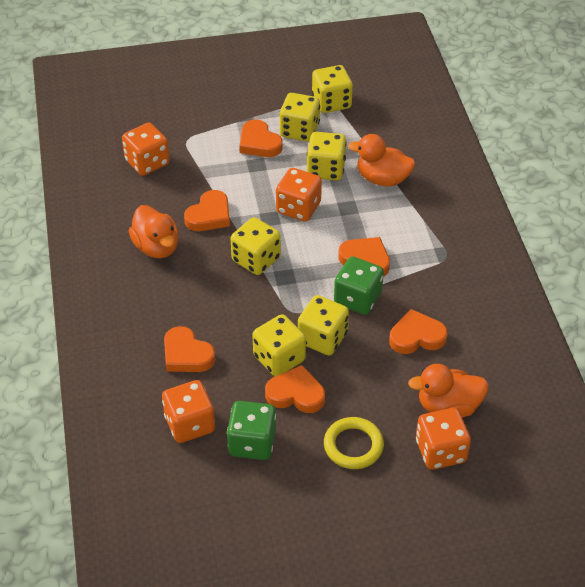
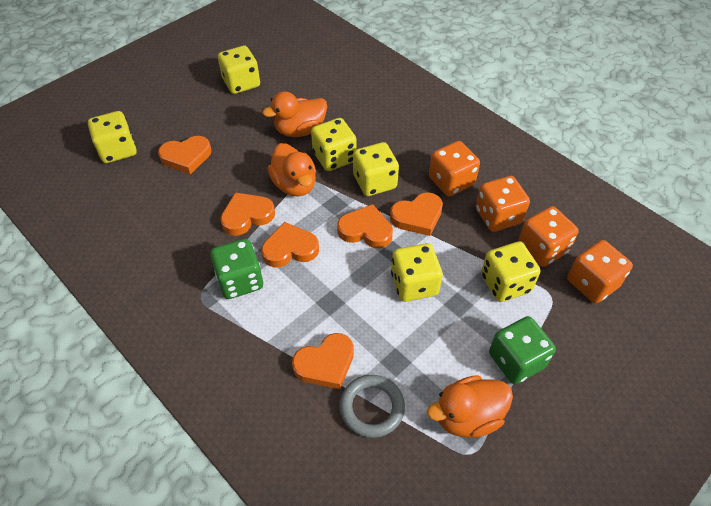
grey ring: 0 -> 1
yellow ring: 1 -> 0

